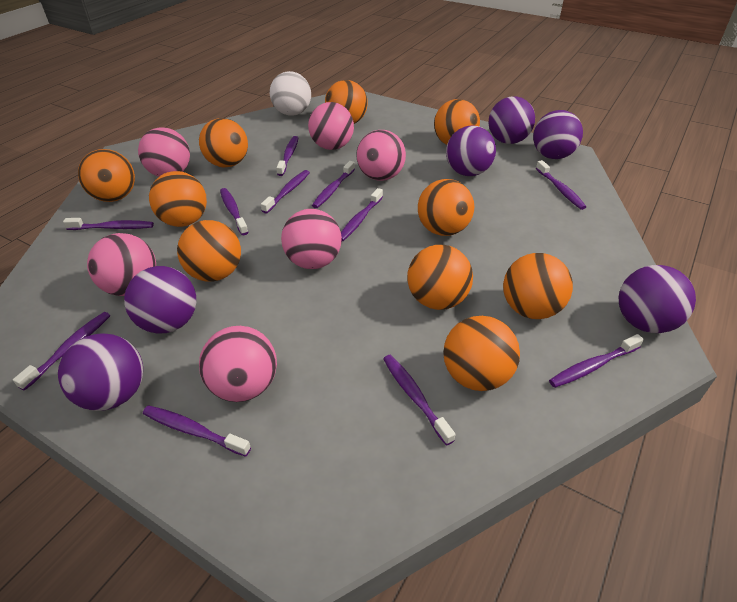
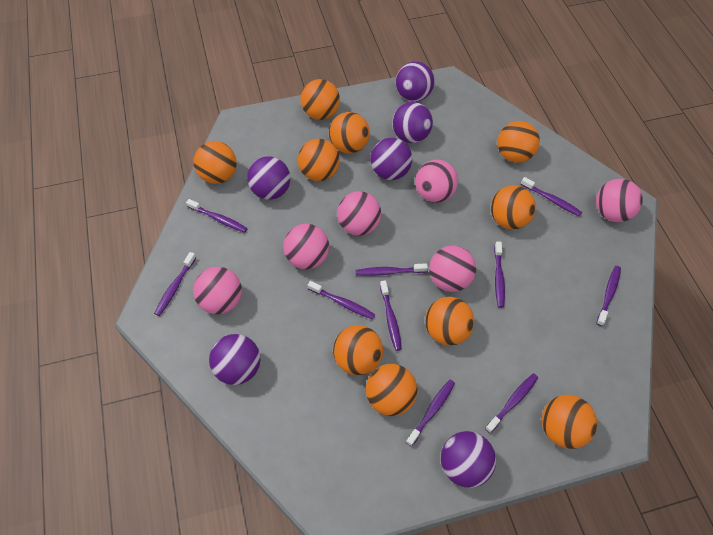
purple toothbrush: 11 -> 10
white ball: 1 -> 0

